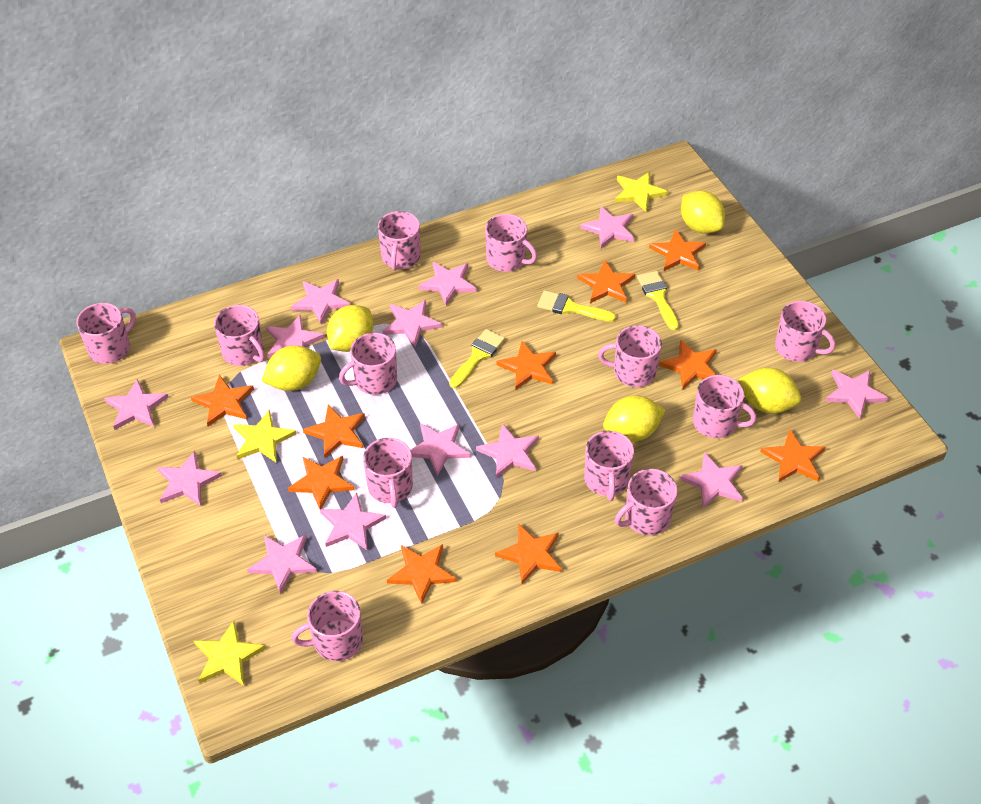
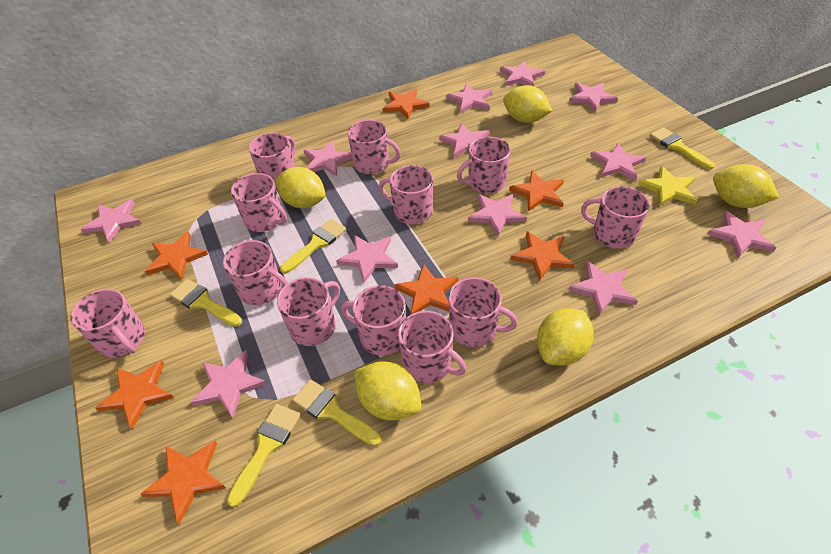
orange star: 10 -> 7
pink star: 13 -> 12
yellow brush: 3 -> 5
yellow star: 3 -> 1

